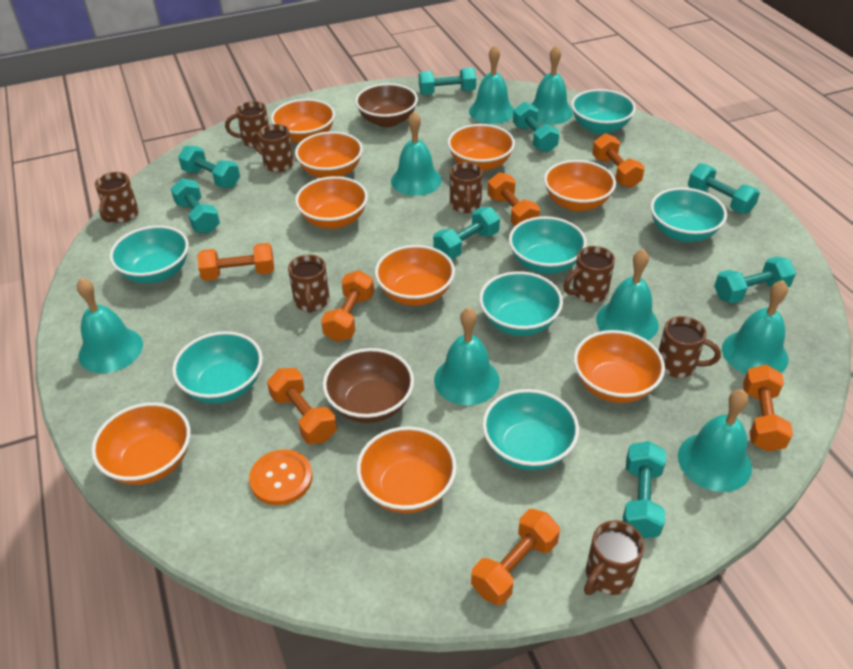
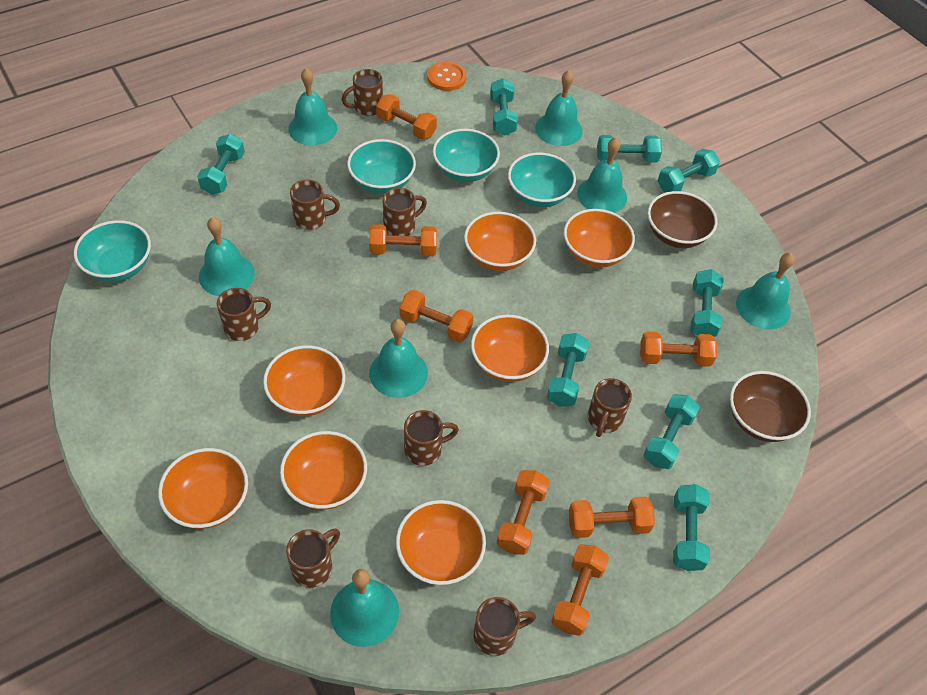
orange bowl: 9 -> 7
turquoise bell: 8 -> 7
turquoise bowl: 7 -> 4

